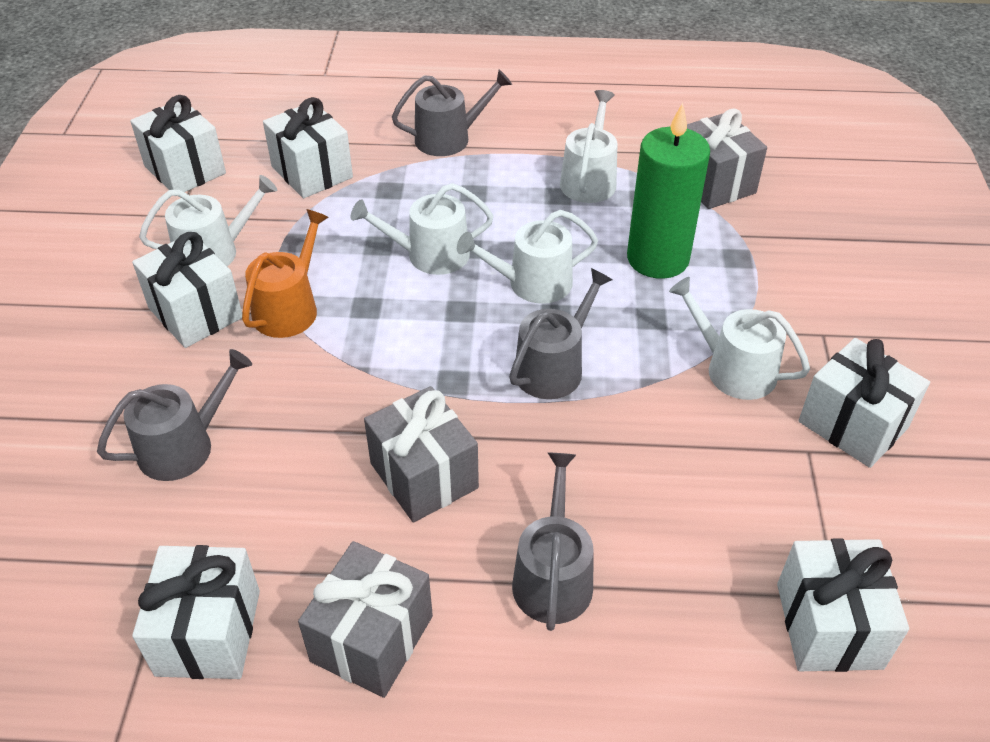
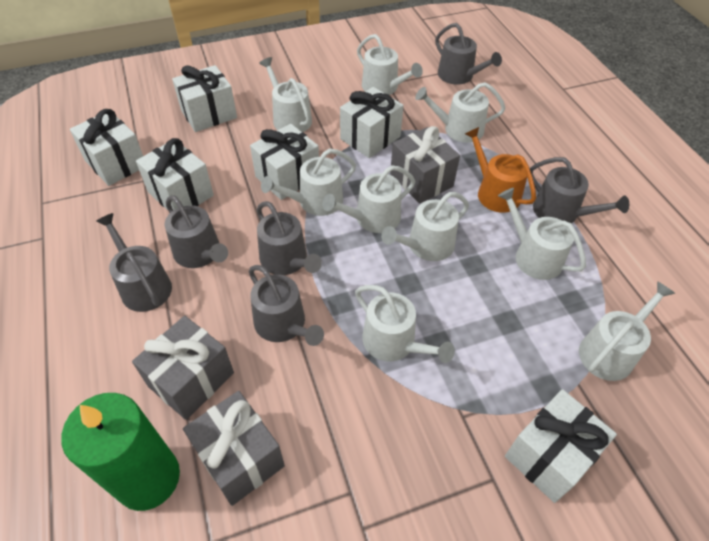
grey watering can: 4 -> 6
white watering can: 5 -> 9

